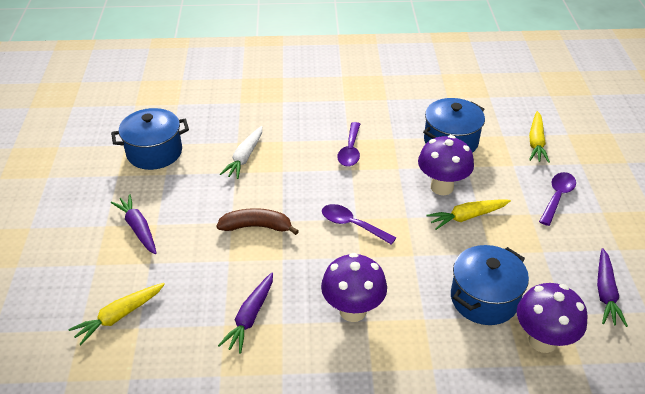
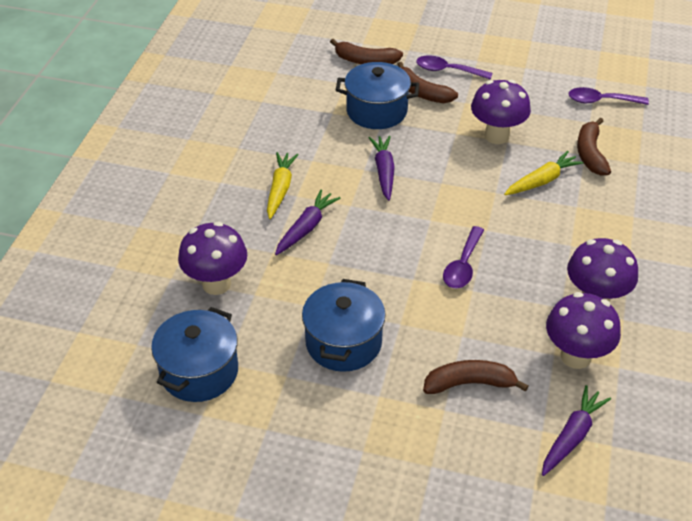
brown banana: 1 -> 4
purple mushroom: 3 -> 4
white carrot: 1 -> 0
yellow carrot: 3 -> 2

